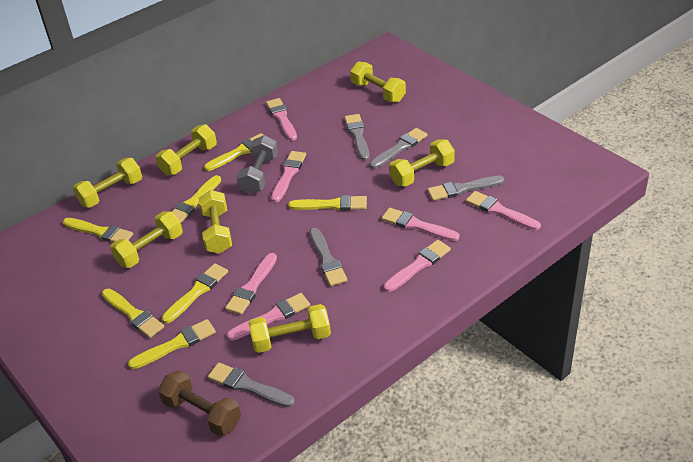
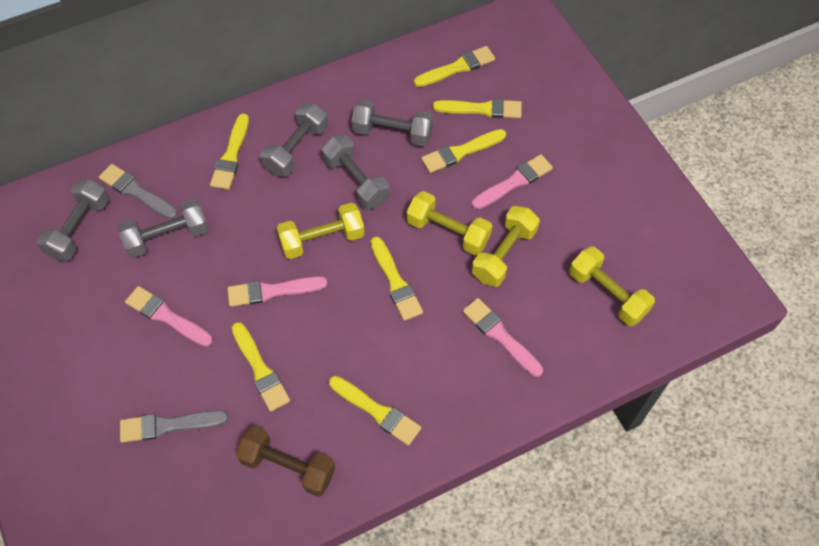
grey brush: 5 -> 2
grey dumbbell: 1 -> 5
pink brush: 7 -> 4
yellow dumbbell: 7 -> 4

